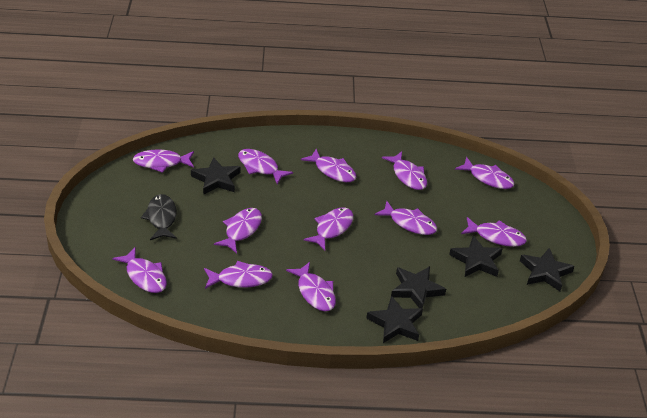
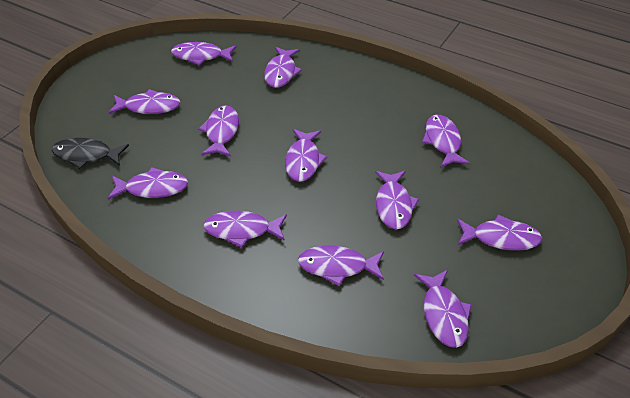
black star: 5 -> 0

